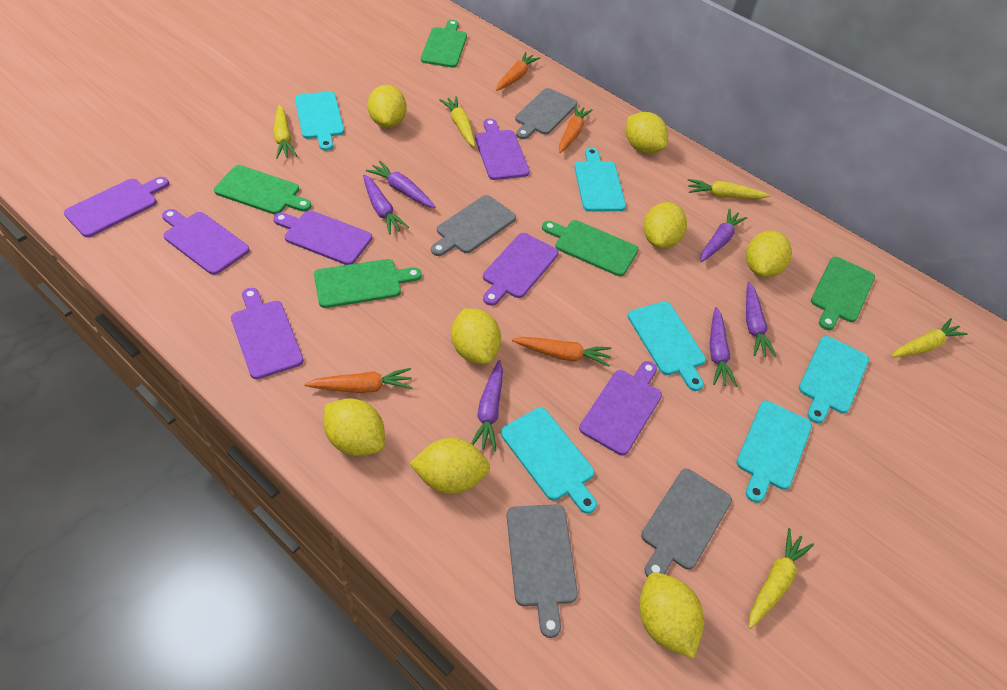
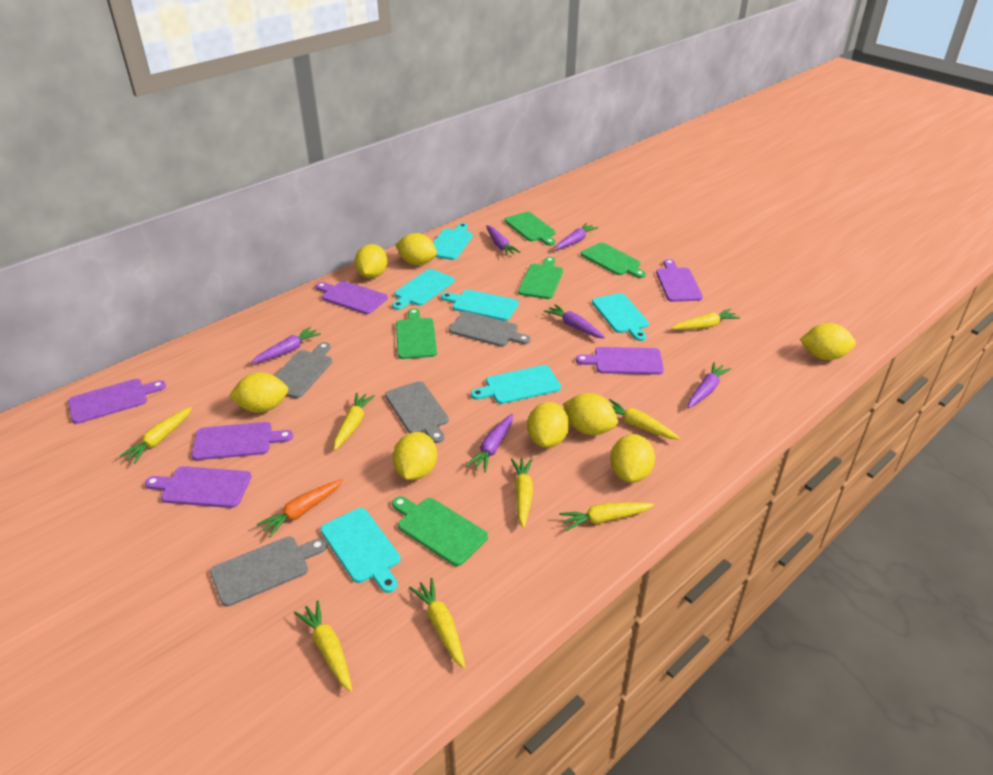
orange carrot: 4 -> 1
purple cutting board: 7 -> 6
yellow carrot: 5 -> 8

